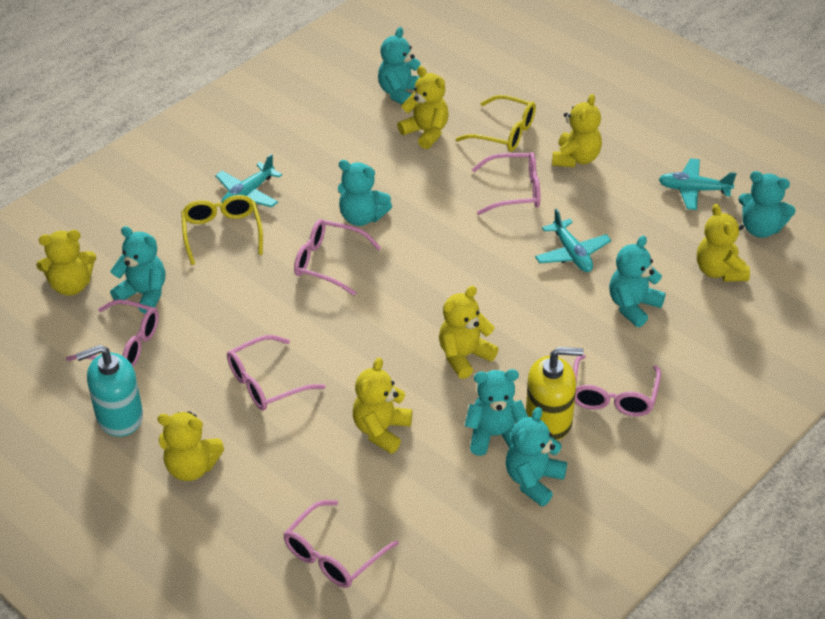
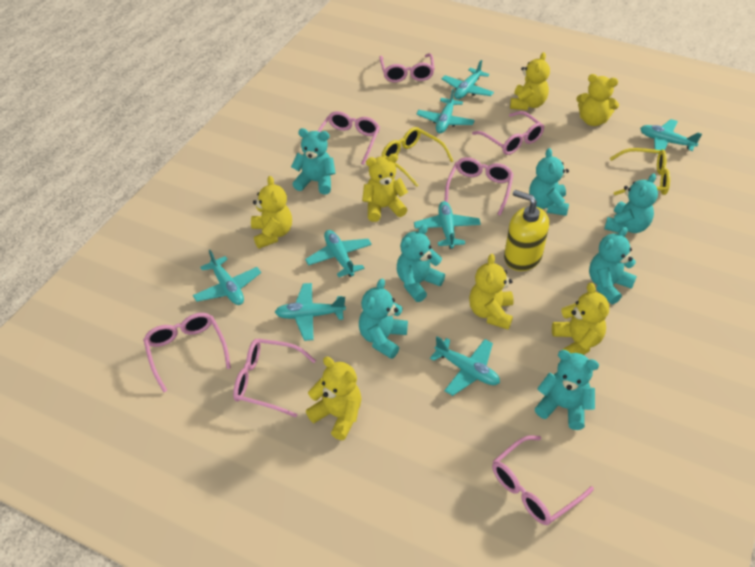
pink glasses: 6 -> 7
turquoise plane: 3 -> 8
turquoise soap dispenser: 1 -> 0

